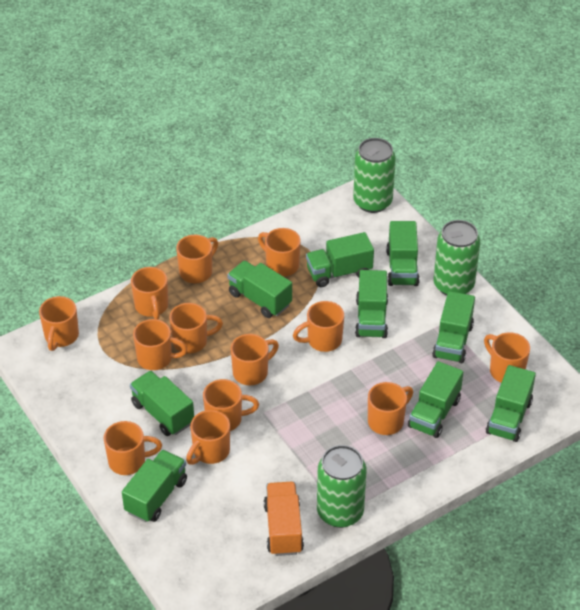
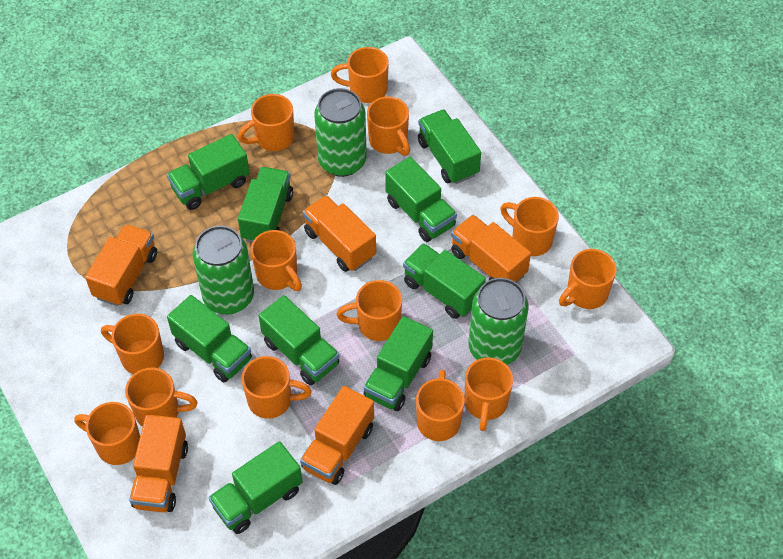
orange truck: 1 -> 5

